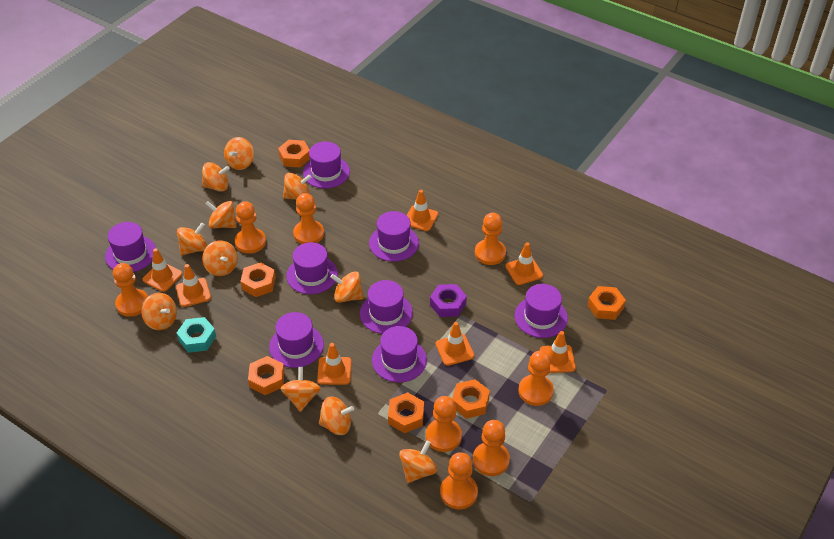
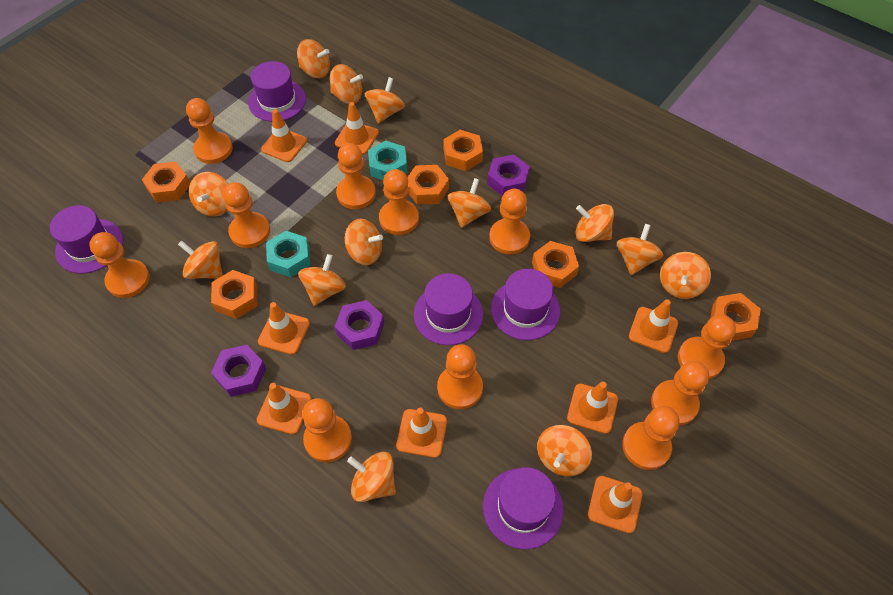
orange pawn: 8 -> 11
orange spinning top: 11 -> 13
orange traffic cone: 7 -> 8
purple hat: 8 -> 5
purple nut: 1 -> 3
turquoise nut: 1 -> 2

